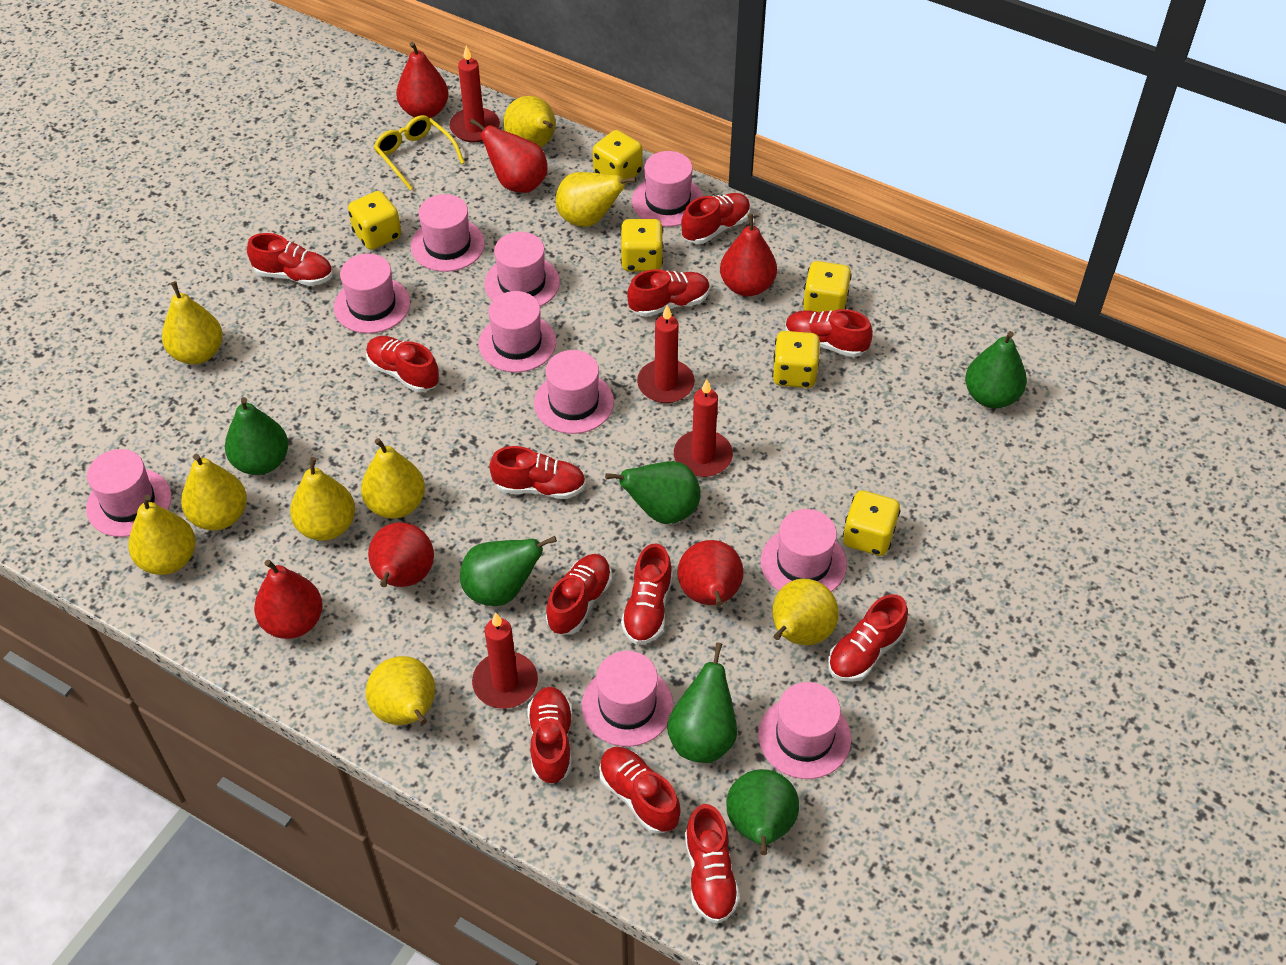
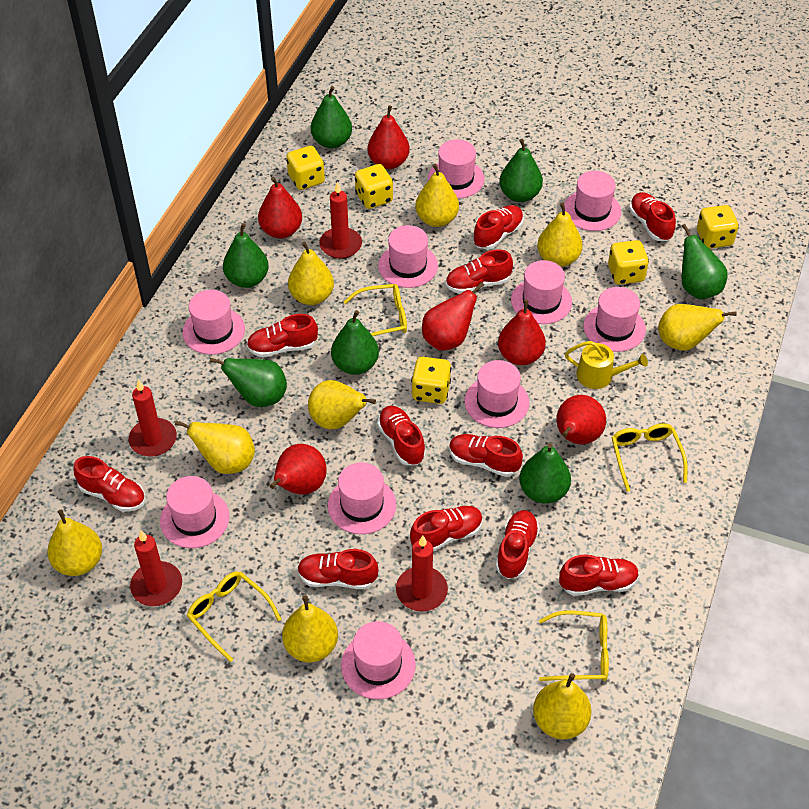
green pear: 6 -> 7
red shoe: 12 -> 11
yellow dice: 6 -> 5
yellow glasses: 1 -> 4
yellow watering can: 0 -> 1

